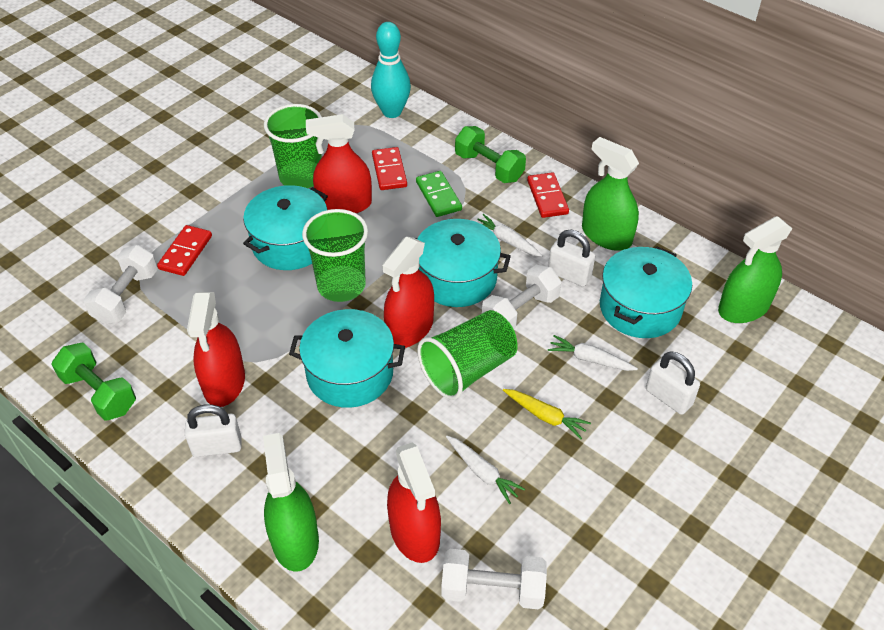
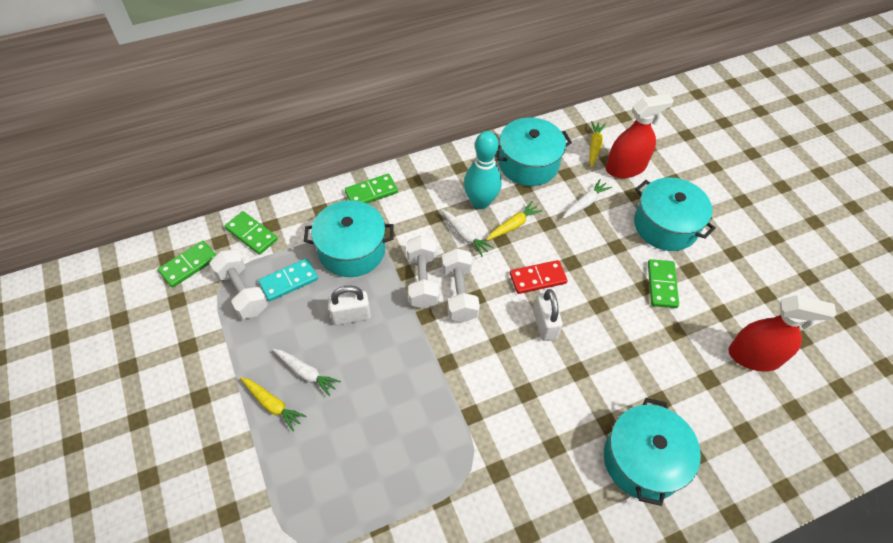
green cup: 3 -> 0
green domino: 1 -> 4
green dumbbell: 2 -> 0
green spray bottle: 3 -> 0
red domino: 3 -> 1
red spray bottle: 4 -> 2
turquoise domino: 0 -> 1
white padlock: 3 -> 2
yellow carrot: 1 -> 3

